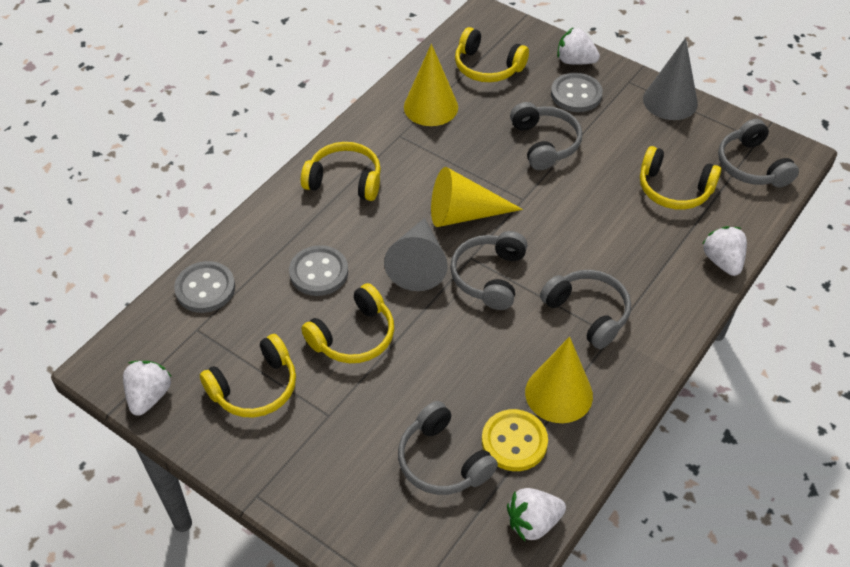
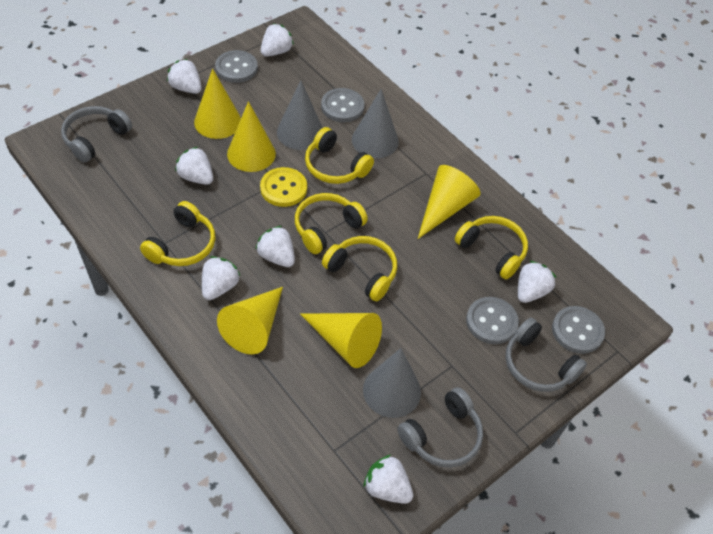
grey button: 3 -> 4
grey cone: 2 -> 3
grey headphones: 5 -> 3
white strawberry: 4 -> 7
yellow cone: 3 -> 5

